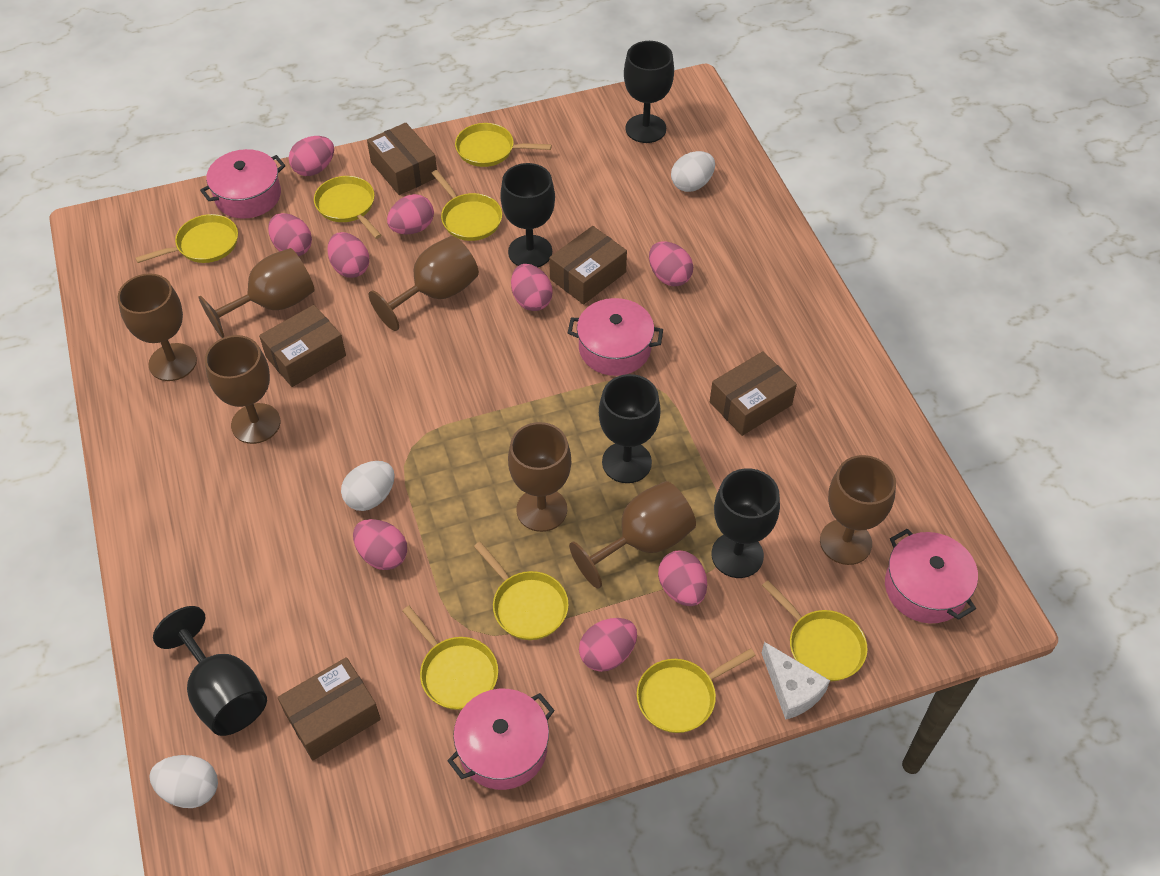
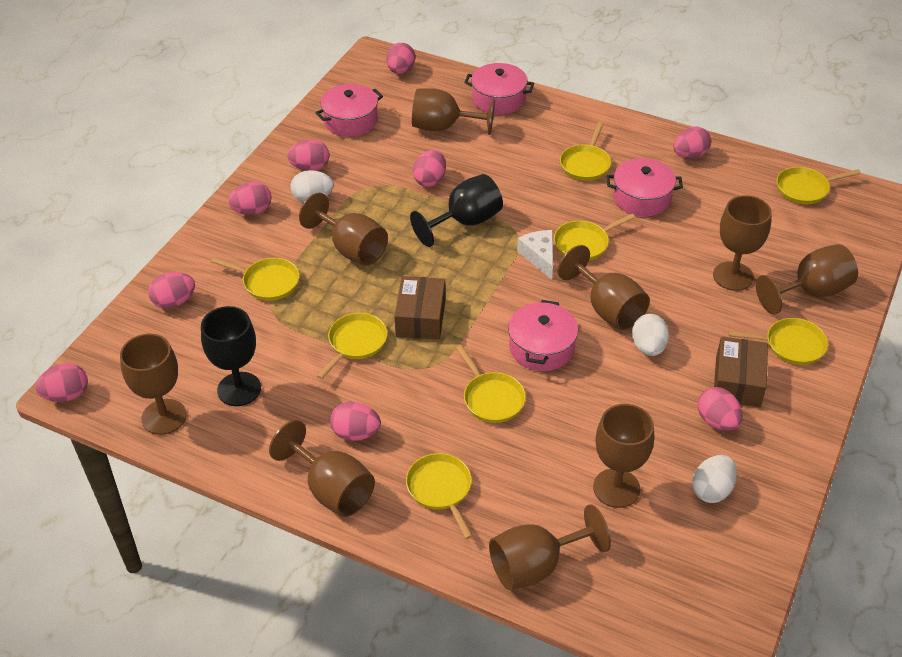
black goblet: 5 -> 2
brown box: 5 -> 2
brown goblet: 7 -> 9

